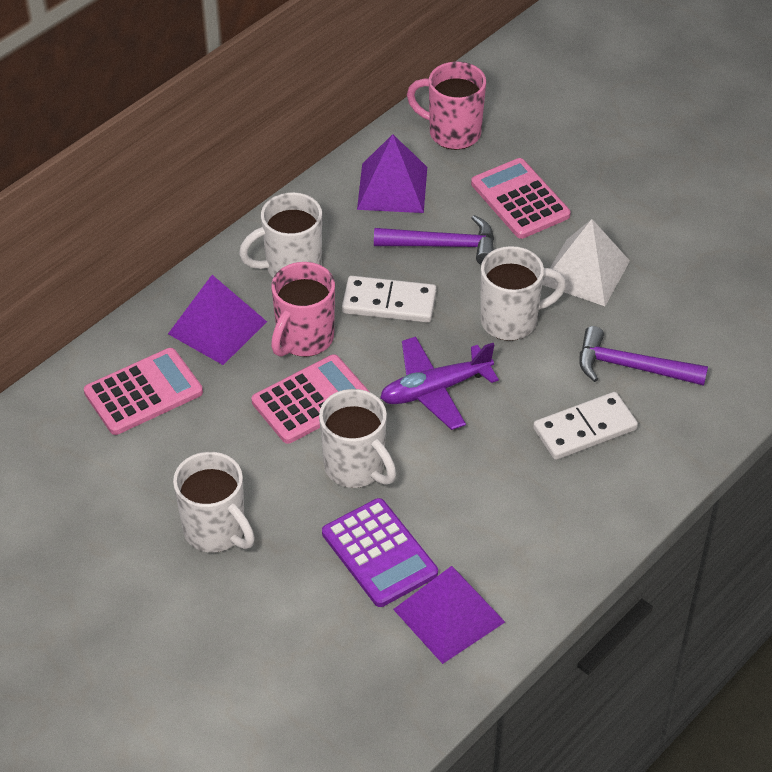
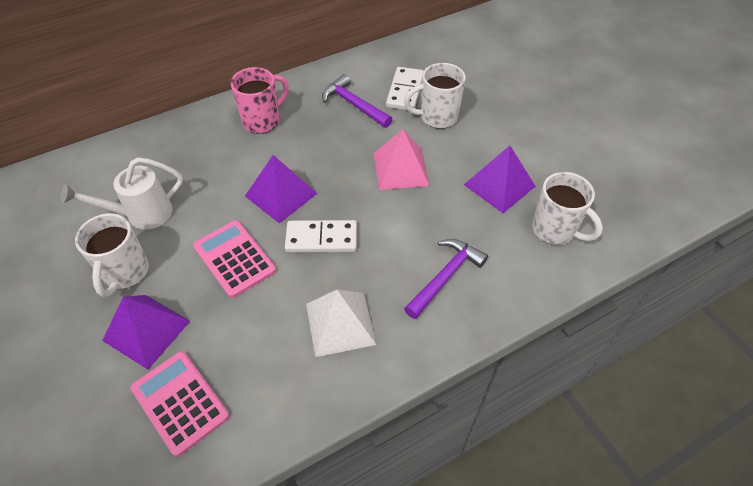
pink calculator: 3 -> 2
pink mug: 2 -> 1
pink pyramid: 0 -> 1
purple calculator: 1 -> 0
purple plane: 1 -> 0
white mug: 4 -> 3
white watering can: 0 -> 1

